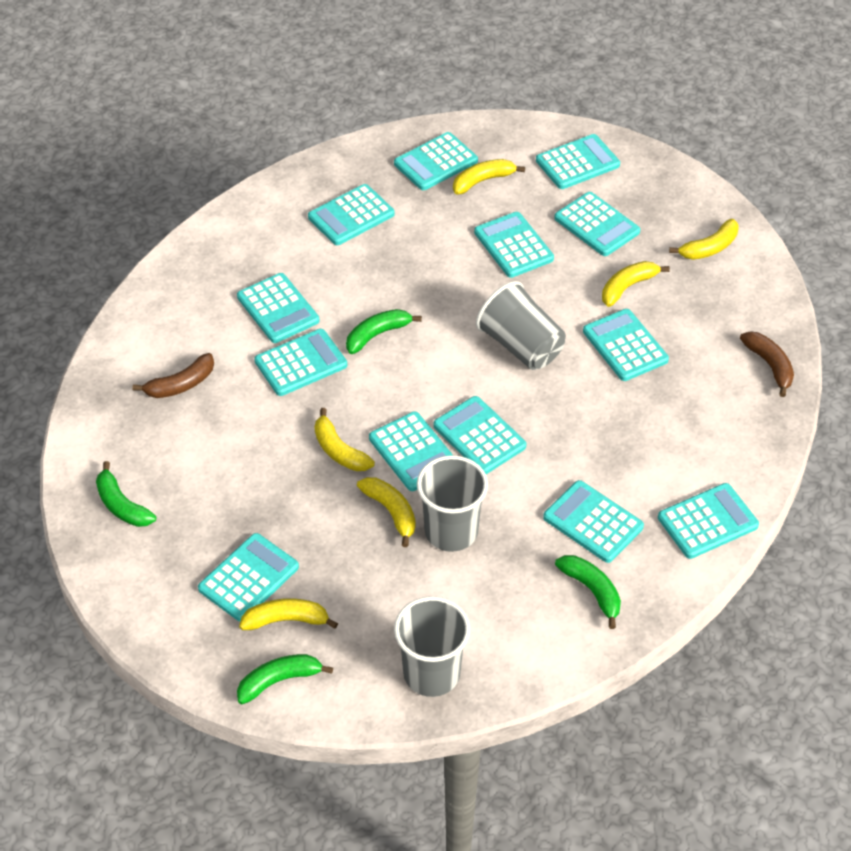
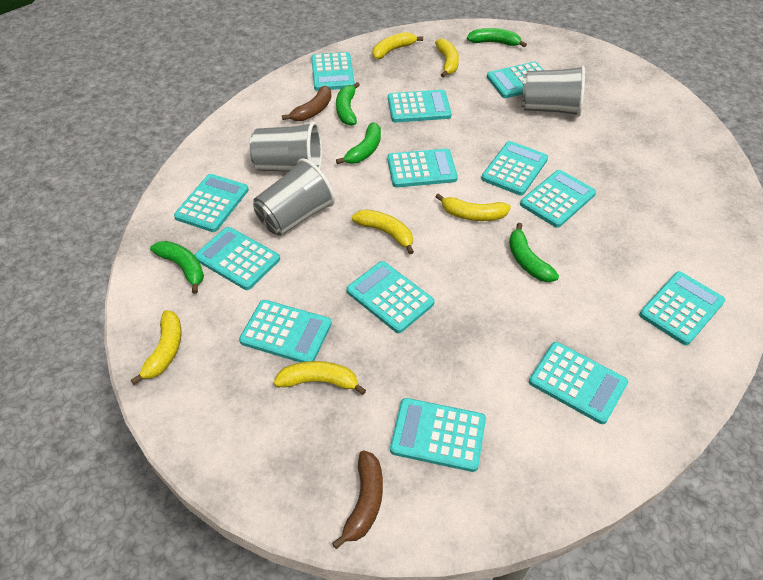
green banana: 4 -> 5

